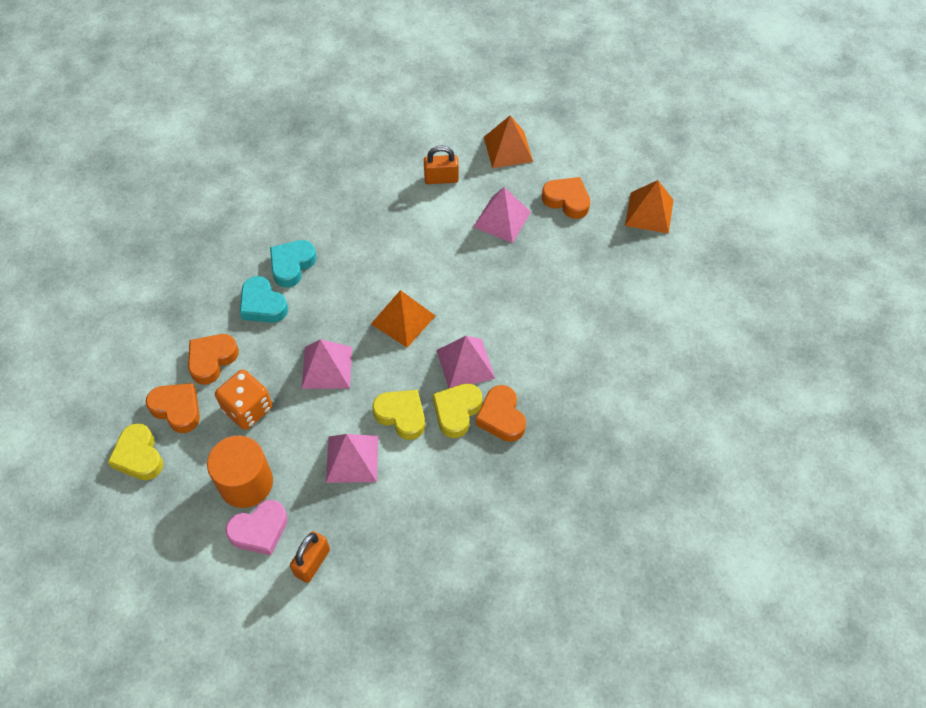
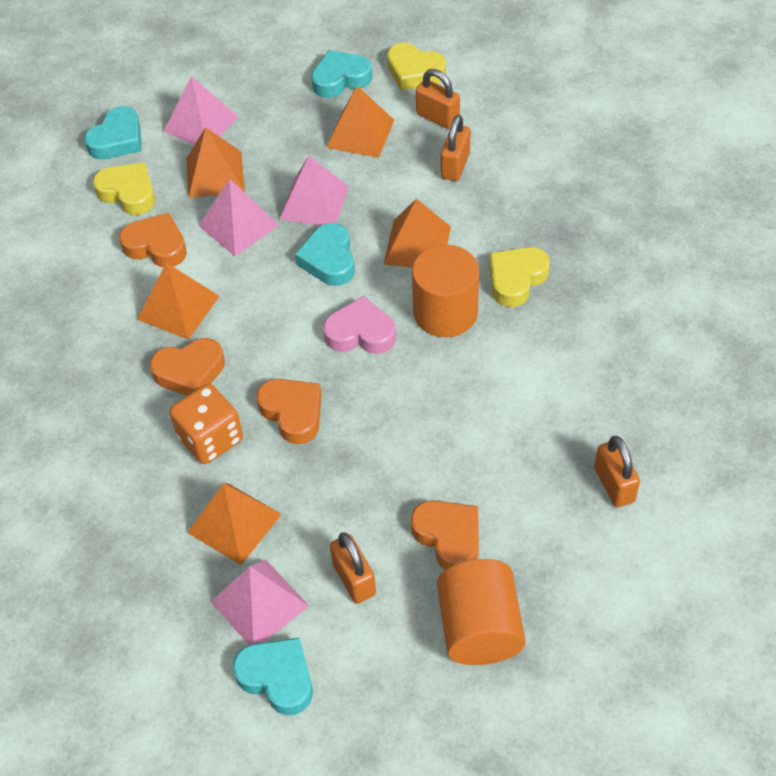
orange cylinder: 1 -> 2
orange padlock: 2 -> 4
orange pyramid: 3 -> 5
turquoise heart: 2 -> 4

